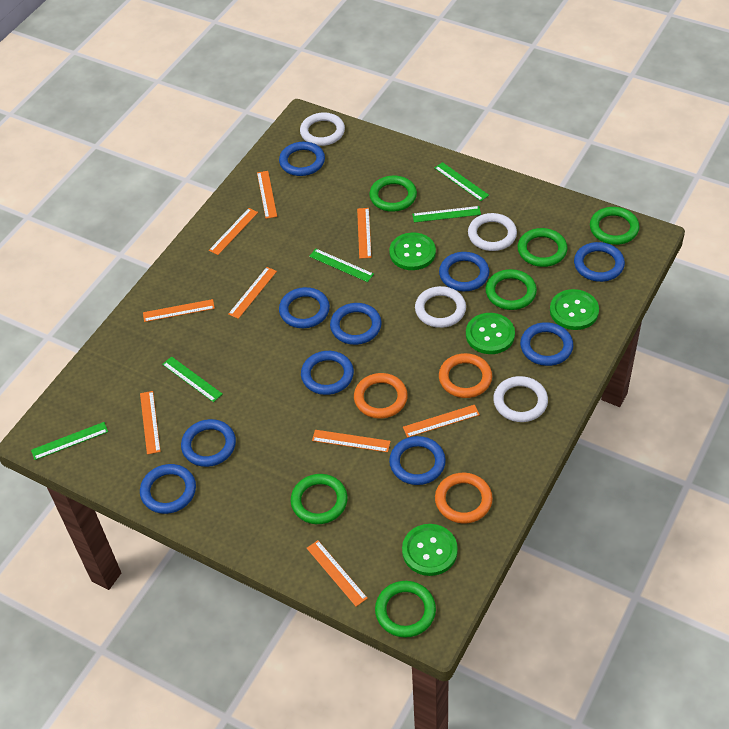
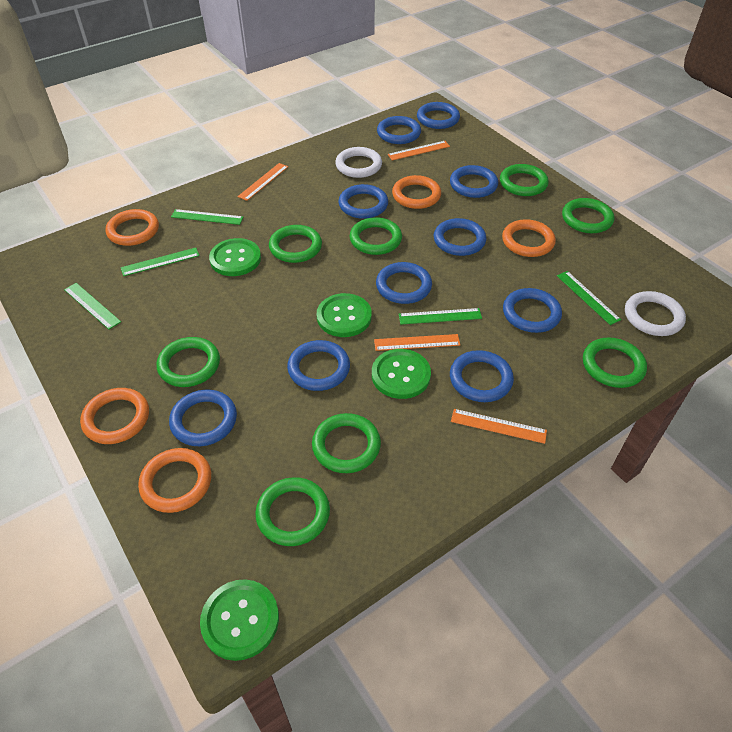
green ring: 6 -> 8
orange ring: 3 -> 5
orange ruler: 9 -> 4
white ring: 4 -> 2

